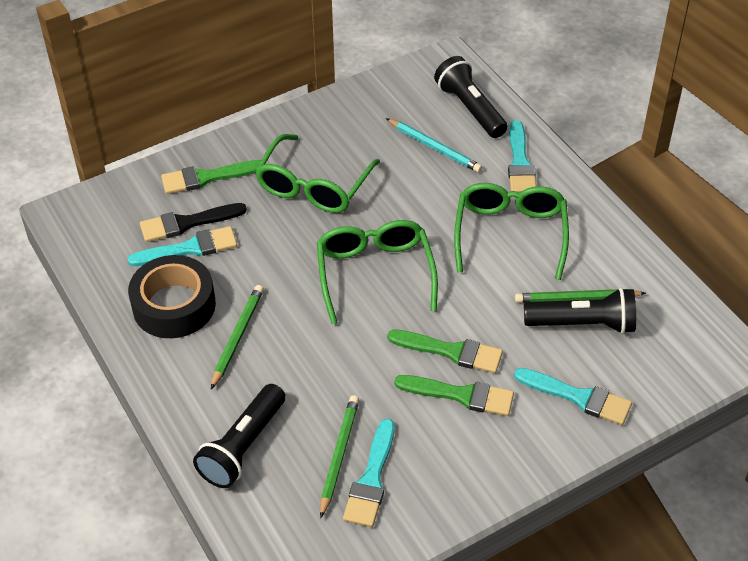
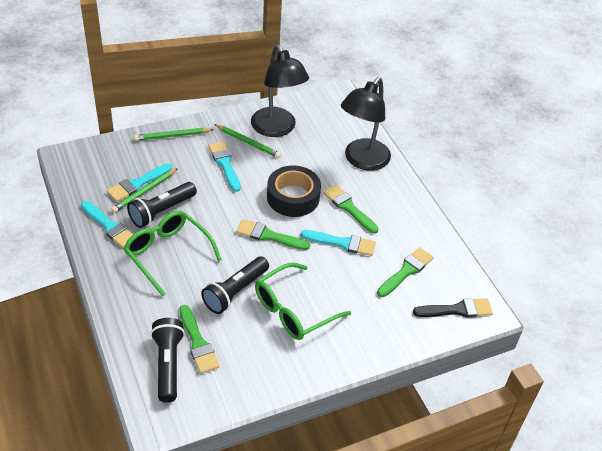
black lamp: 0 -> 2
green brush: 3 -> 4
green glasses: 3 -> 2
turquoise pencil: 1 -> 0

